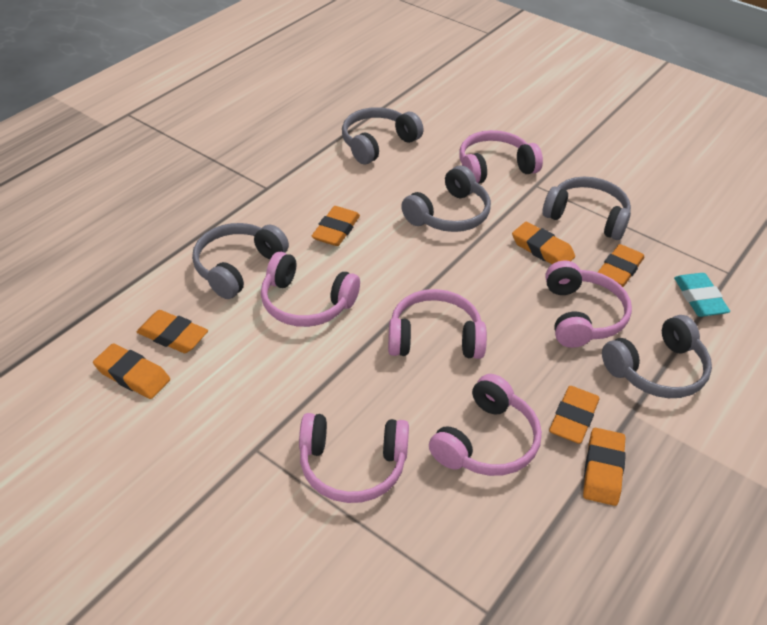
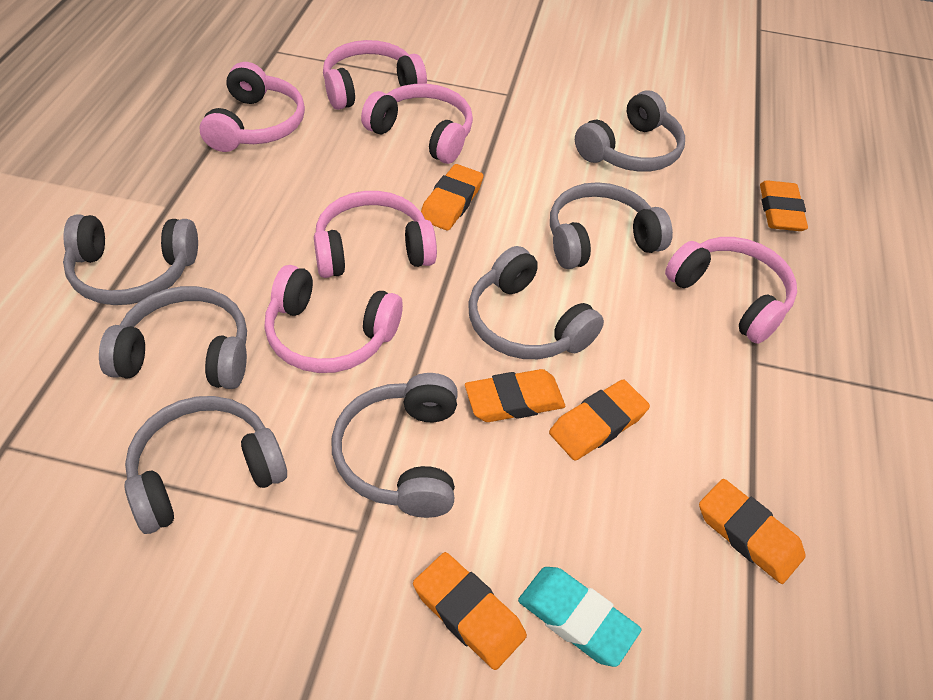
grey headphones: 5 -> 7
orange eraser: 7 -> 6

